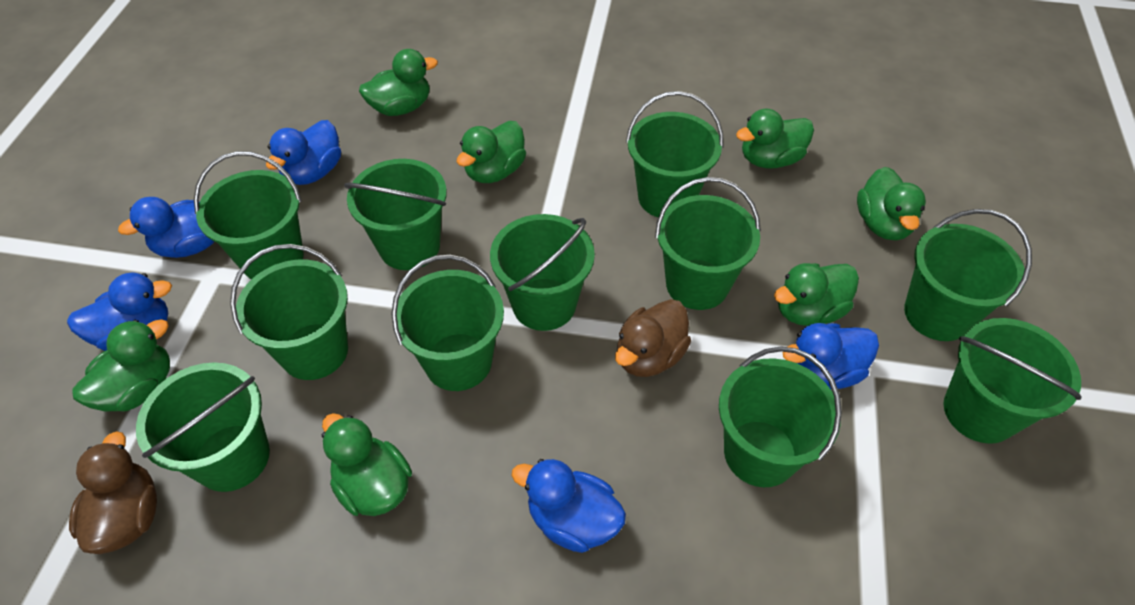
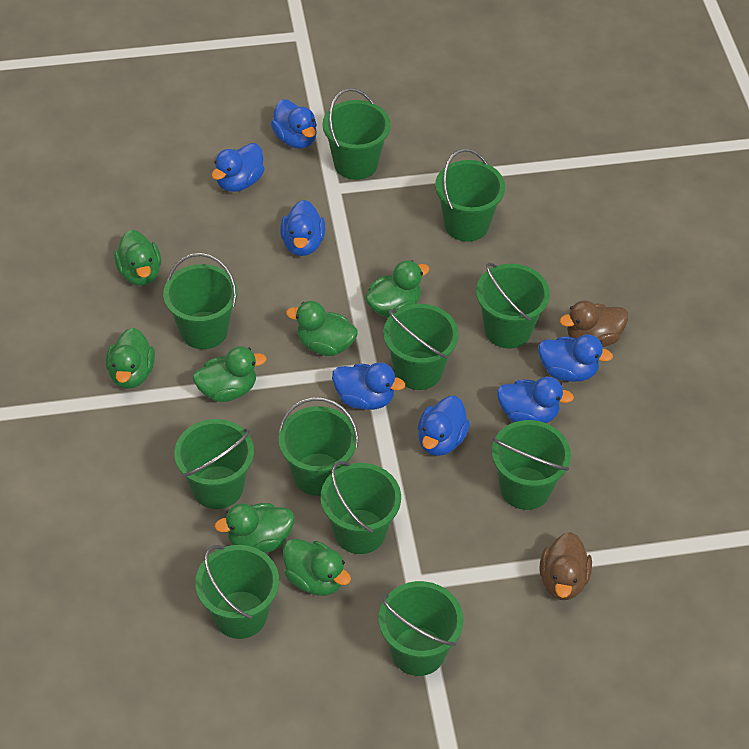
blue duck: 5 -> 7

